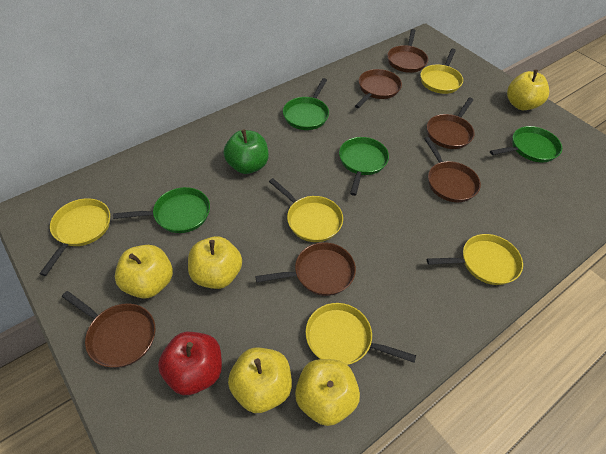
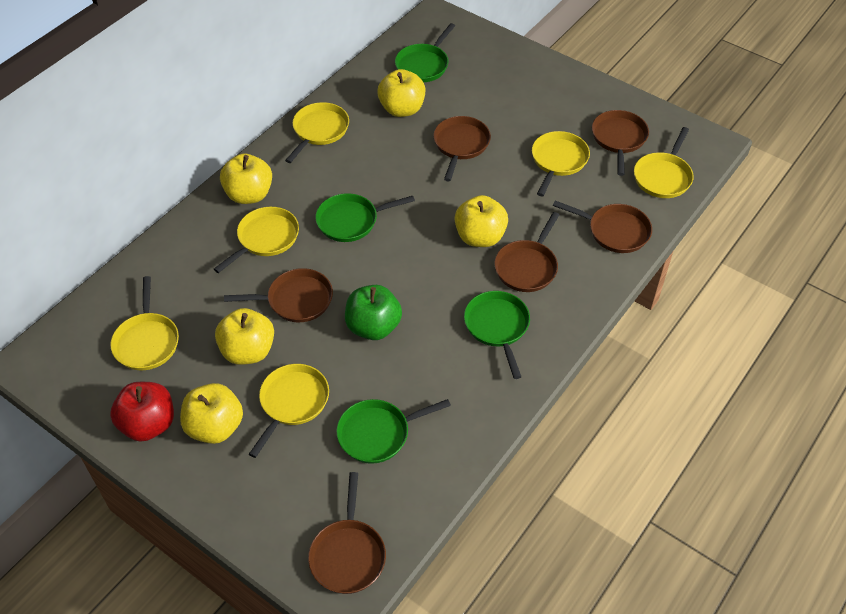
yellow pan: 5 -> 6

